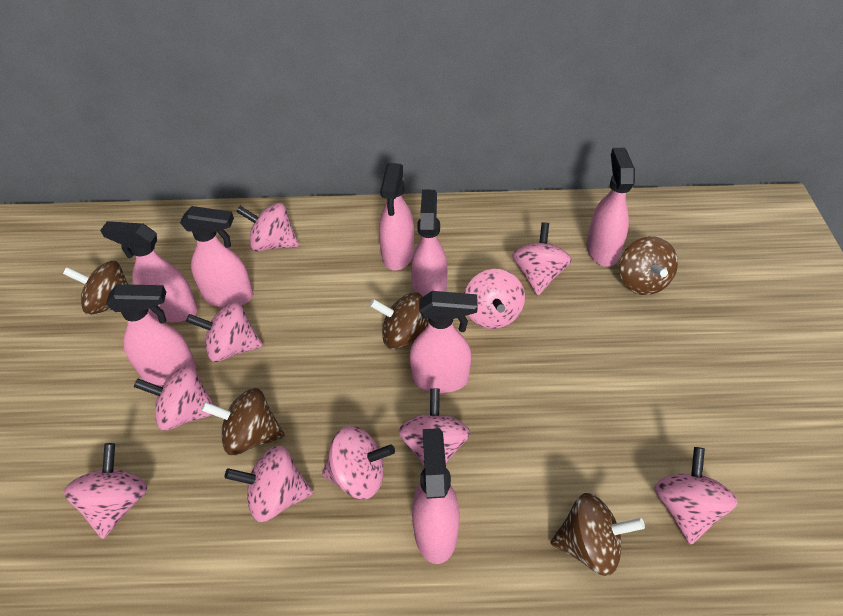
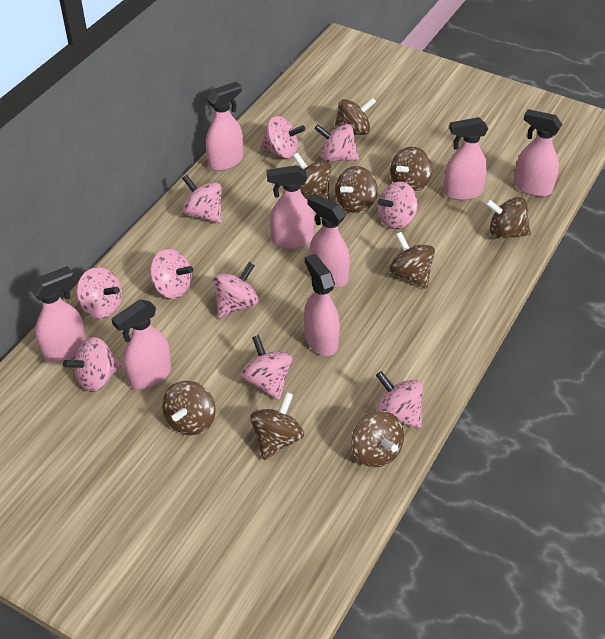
brown spinning top: 5 -> 9

